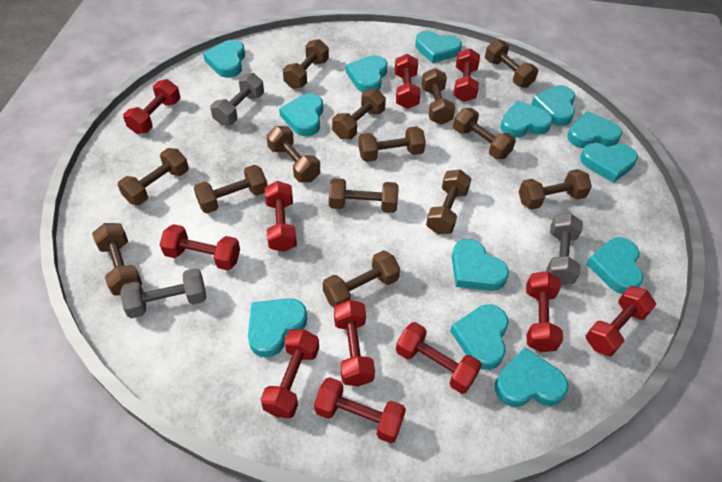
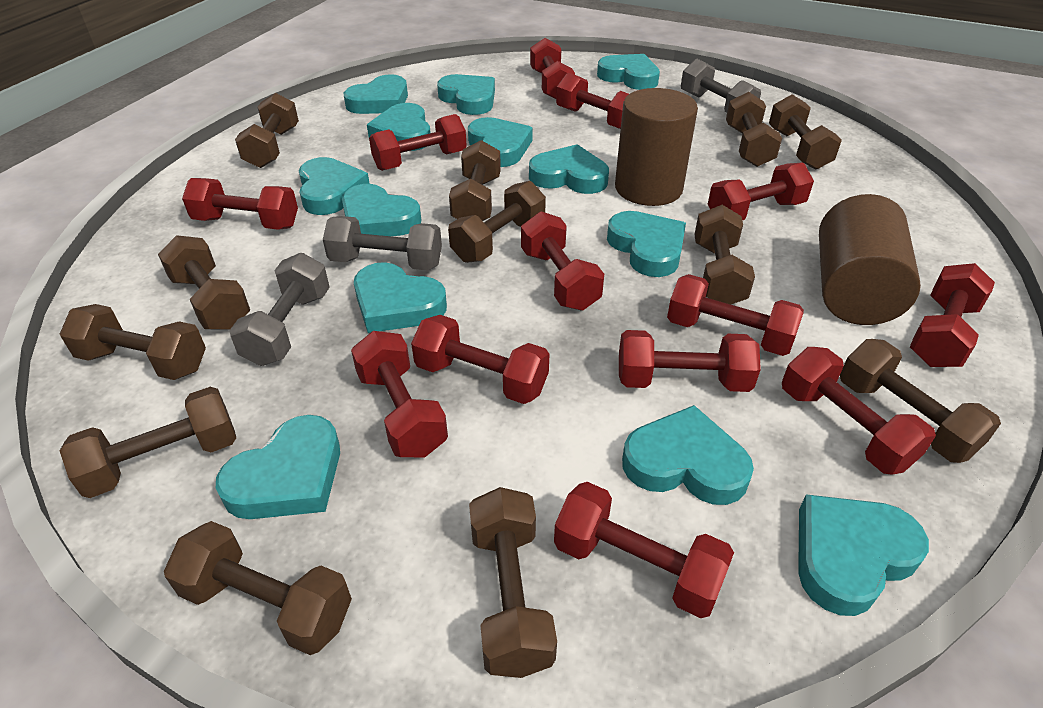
brown cylinder: 0 -> 2
brown dumbbell: 14 -> 12
red dumbbell: 11 -> 13

